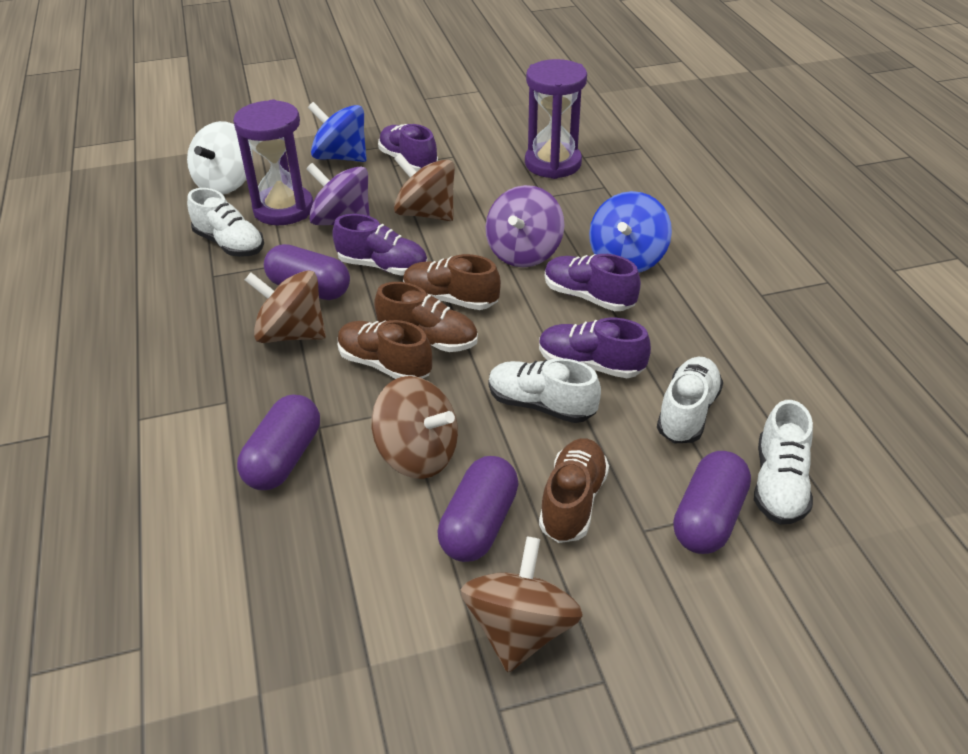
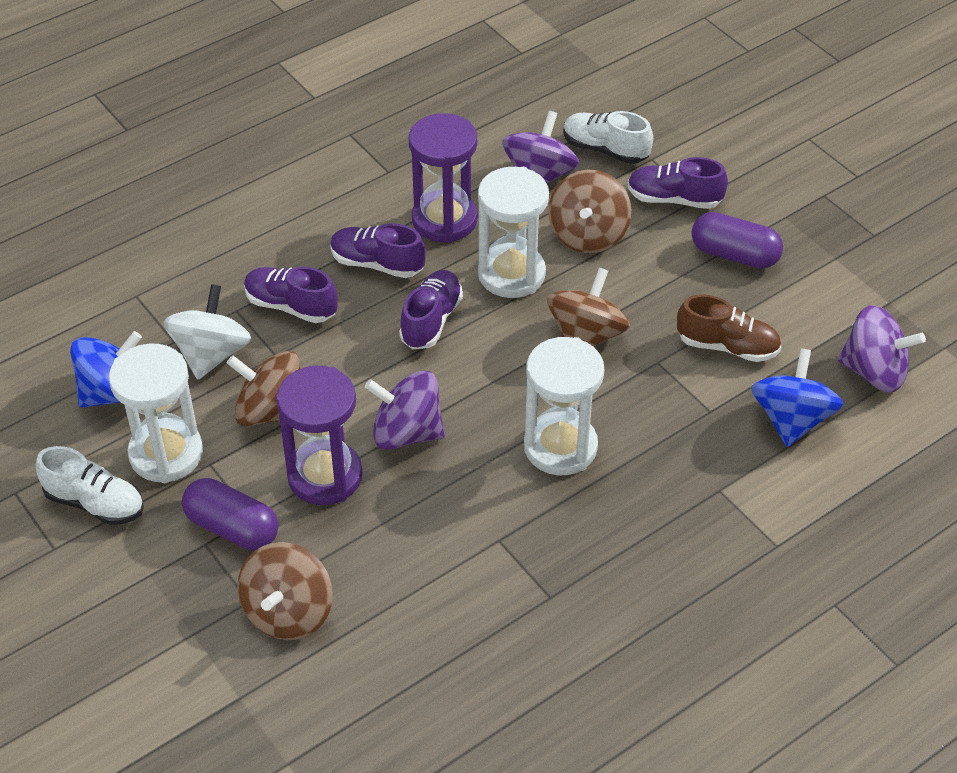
brown shoe: 4 -> 1
purple capsule: 4 -> 2
purple spinning top: 2 -> 3
white hourglass: 0 -> 3
white shoe: 4 -> 2

